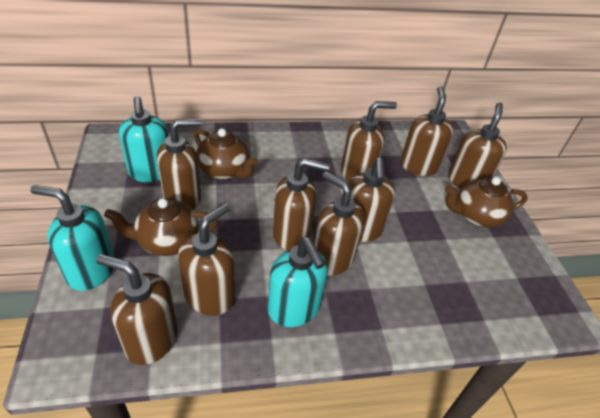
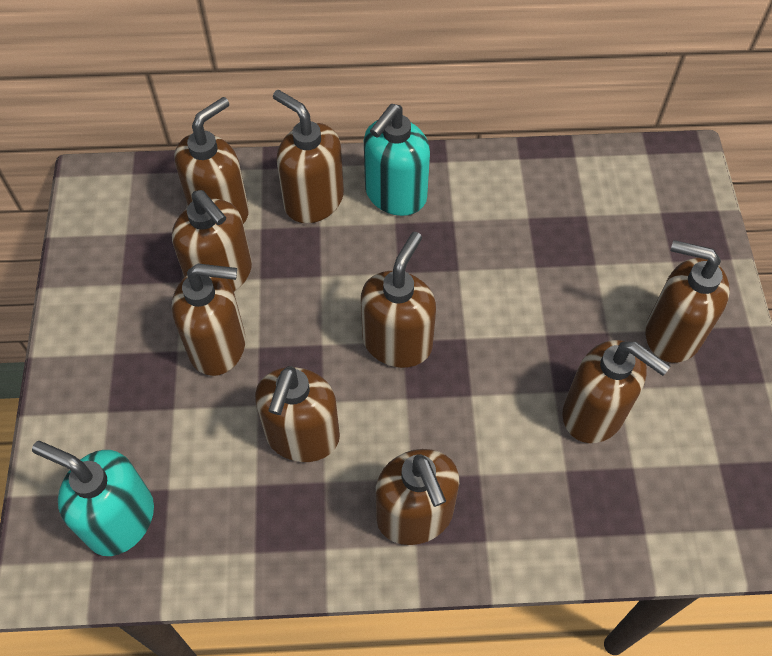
brown teapot: 3 -> 0
turquoise soap dispenser: 3 -> 2

